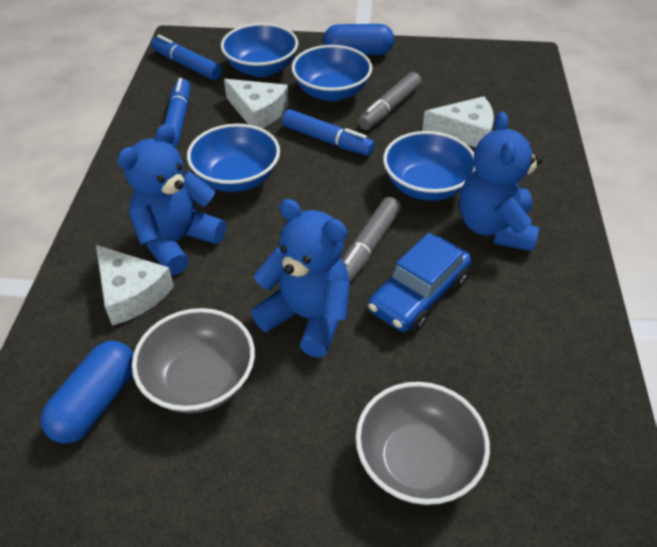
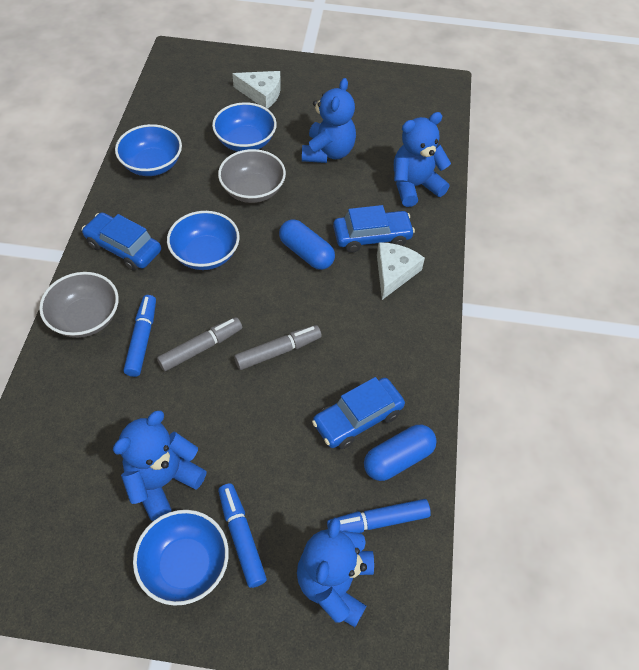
blue car: 1 -> 3
blue teddy bear: 3 -> 4
white cheese: 3 -> 2

